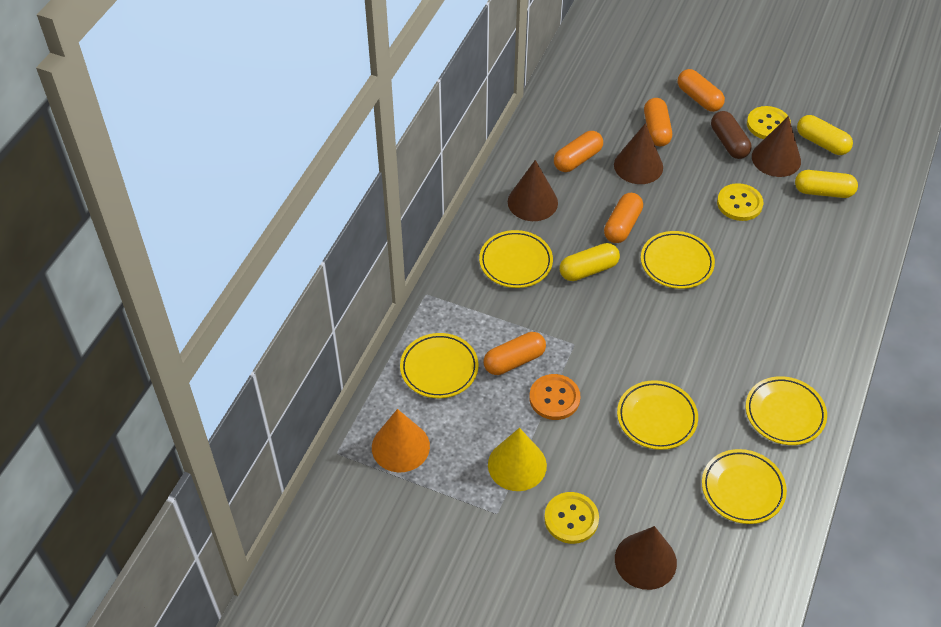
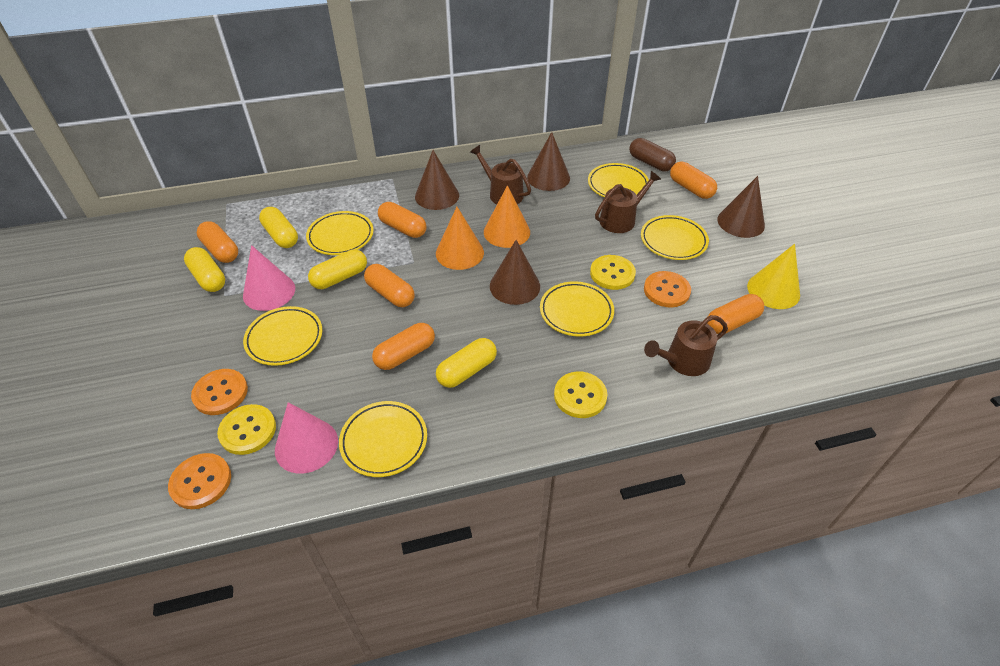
brown watering can: 0 -> 3
orange button: 1 -> 3
orange capsule: 5 -> 6
orange cone: 1 -> 2
pink cone: 0 -> 2
yellow capsule: 3 -> 4

